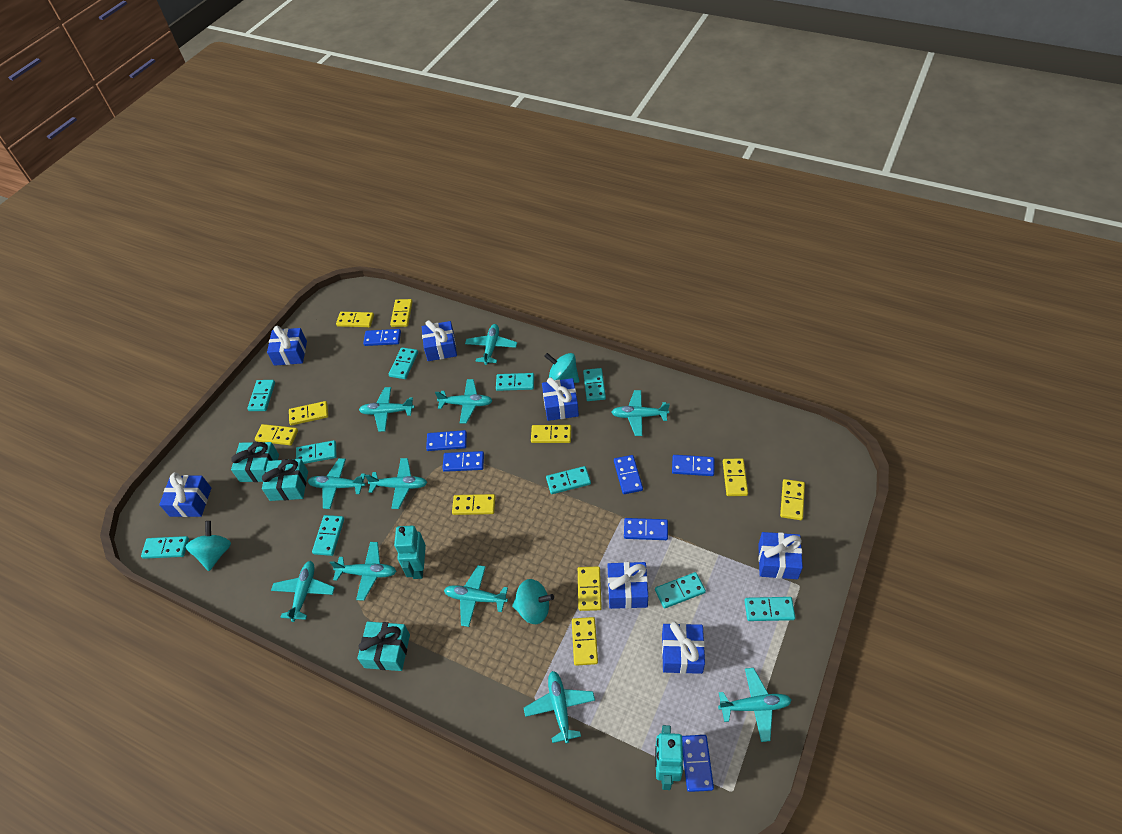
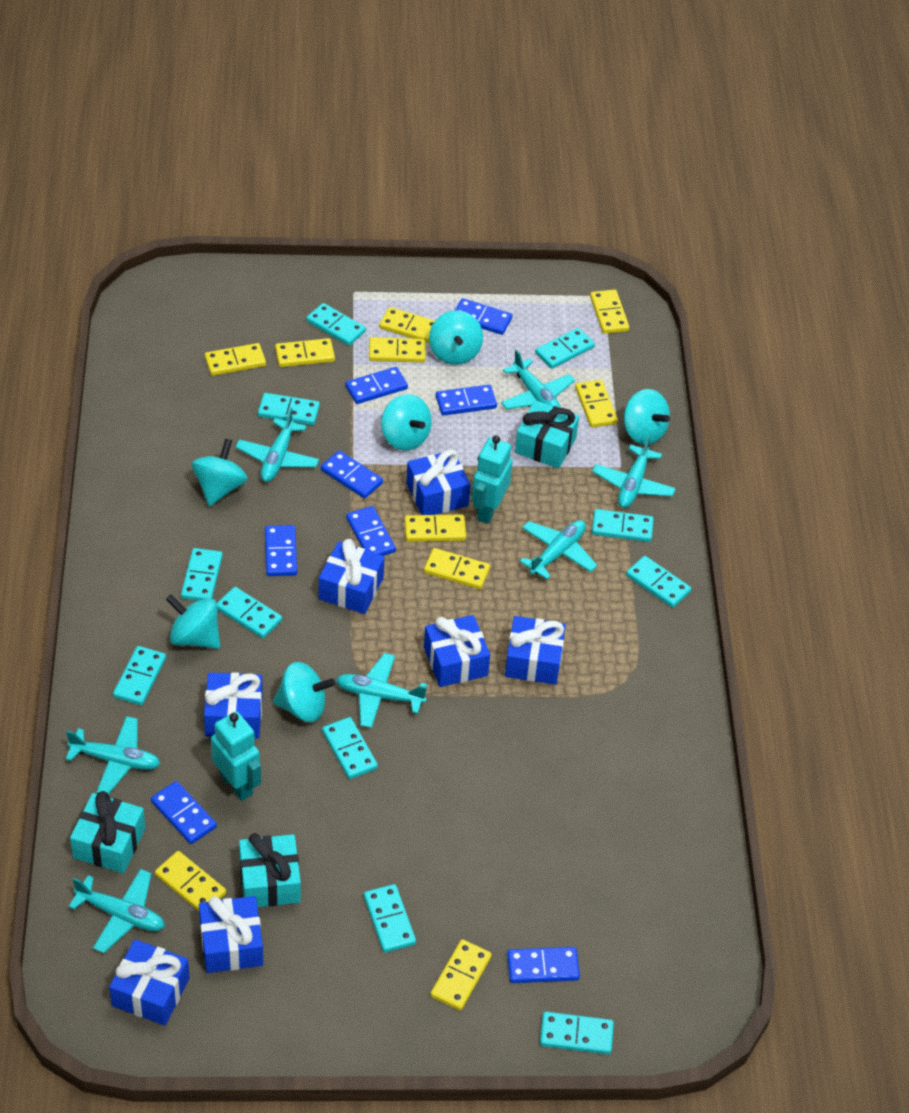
blue domino: 7 -> 8
turquoise domino: 10 -> 11
turquoise plane: 11 -> 7
turquoise spinning top: 3 -> 6

